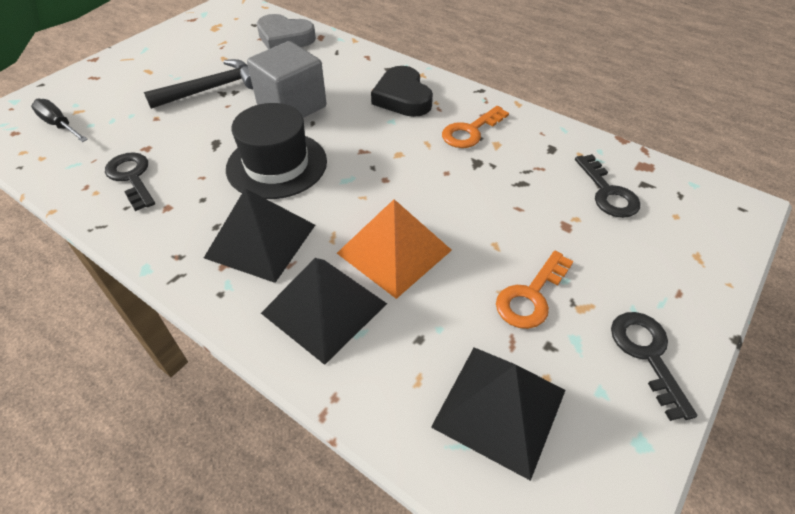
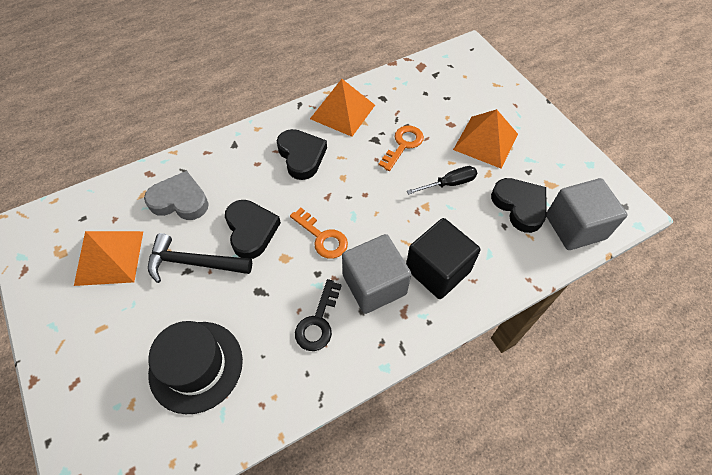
black cube: 0 -> 1
black heart: 1 -> 3
black key: 3 -> 1
black pyramid: 3 -> 0
grey cube: 1 -> 2
orange pyramid: 1 -> 3

